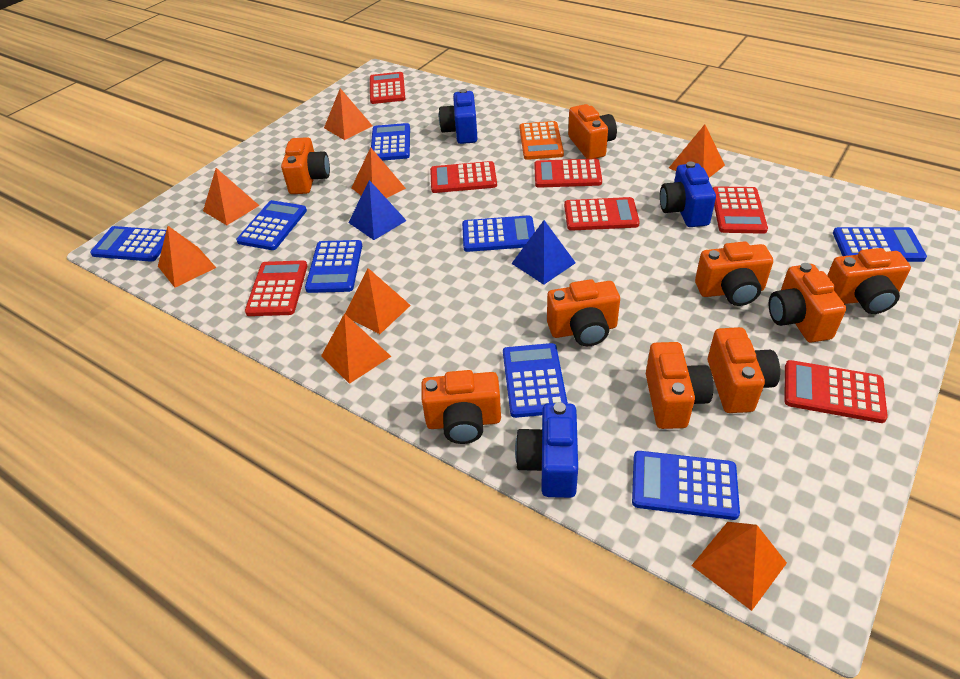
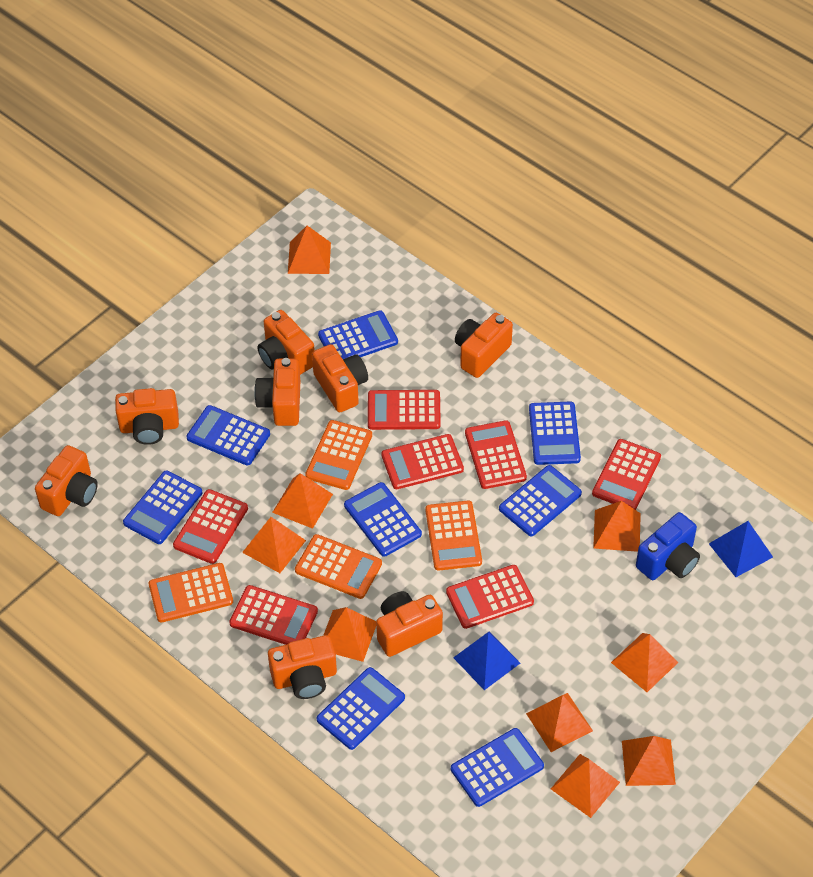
blue camera: 3 -> 1
orange calculator: 1 -> 4
orange camera: 9 -> 8
orange pyramid: 8 -> 9

